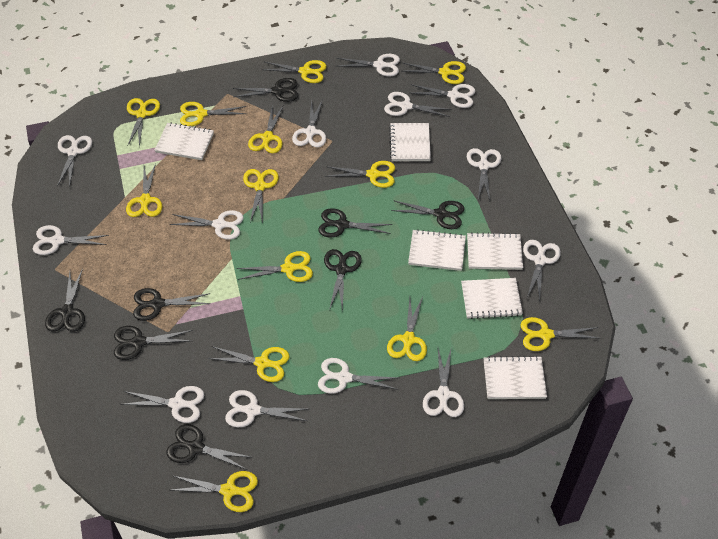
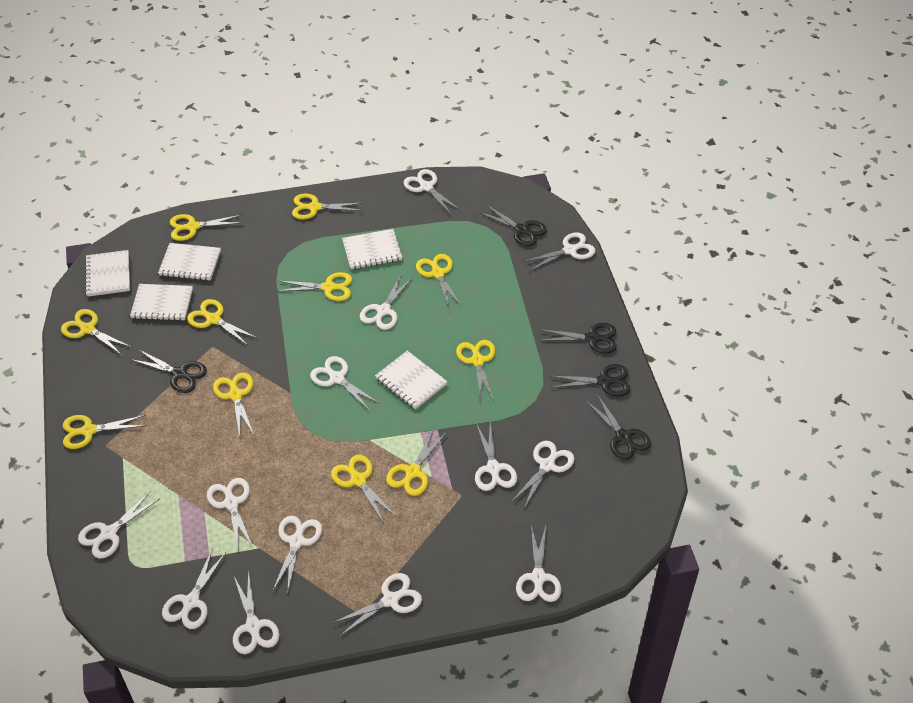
black scissors: 8 -> 5
white notebook: 6 -> 5
yellow scissors: 13 -> 11

